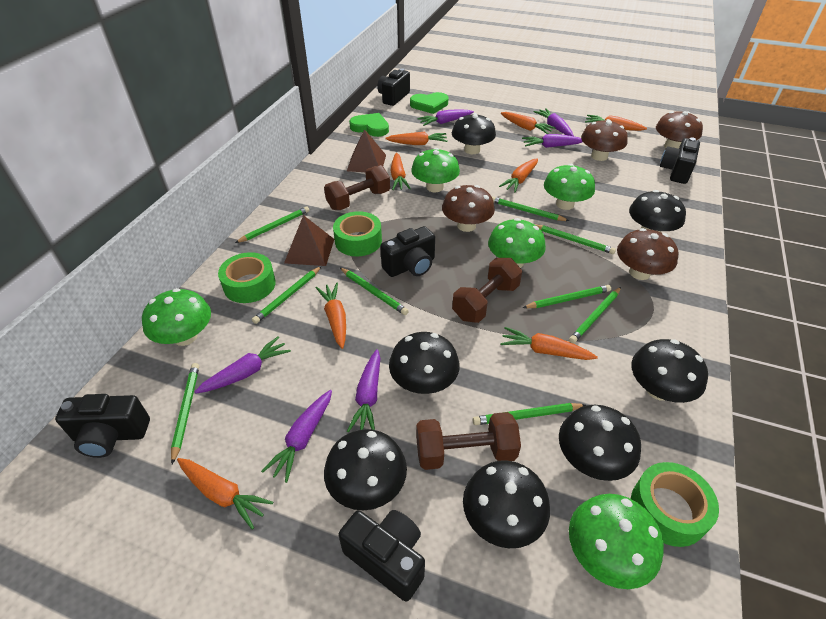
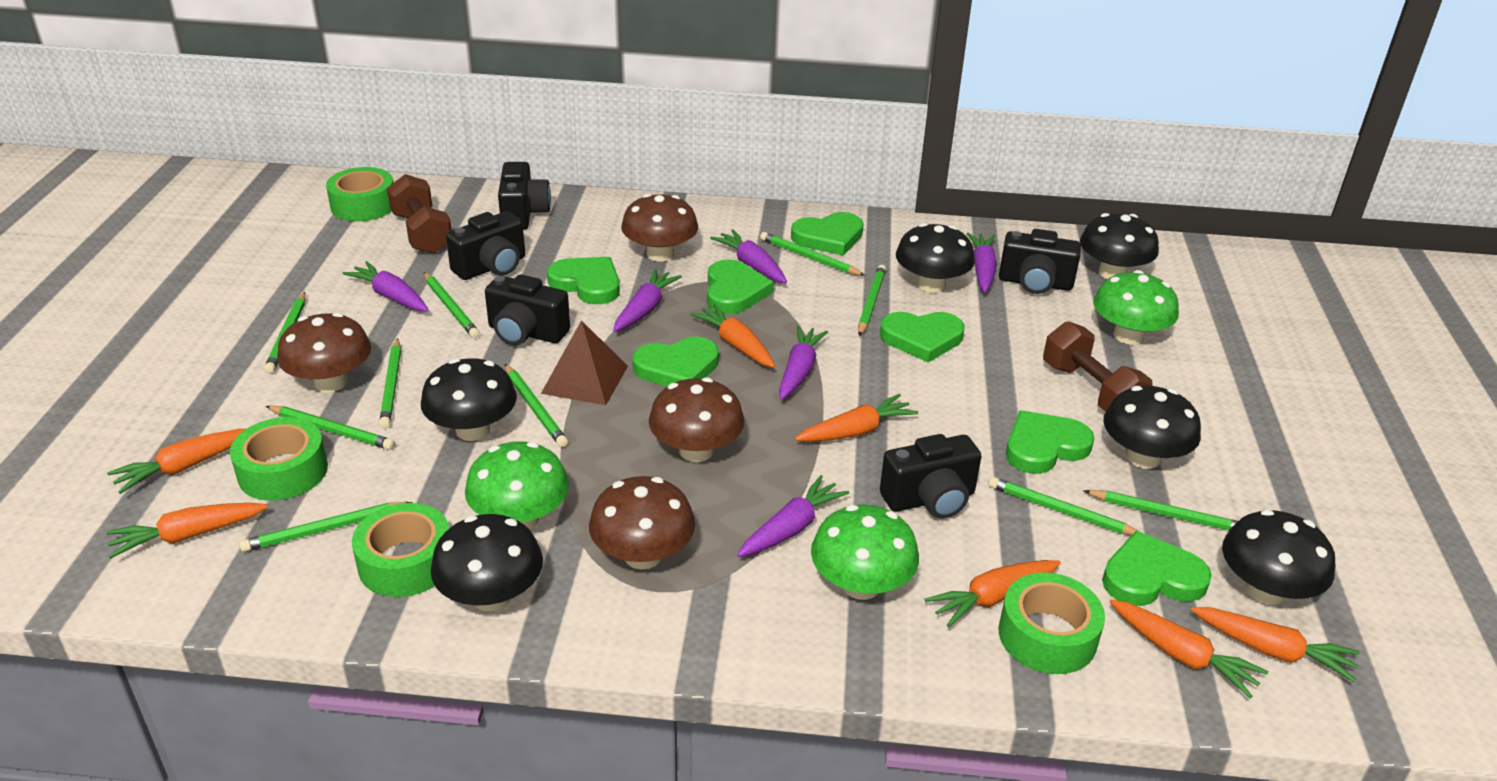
black mushroom: 7 -> 6
brown dumbbell: 3 -> 2
brown pyramid: 2 -> 1
green heart: 2 -> 7
green mushroom: 5 -> 3
green pencil: 9 -> 10
green tape: 3 -> 4
orange carrot: 8 -> 7

